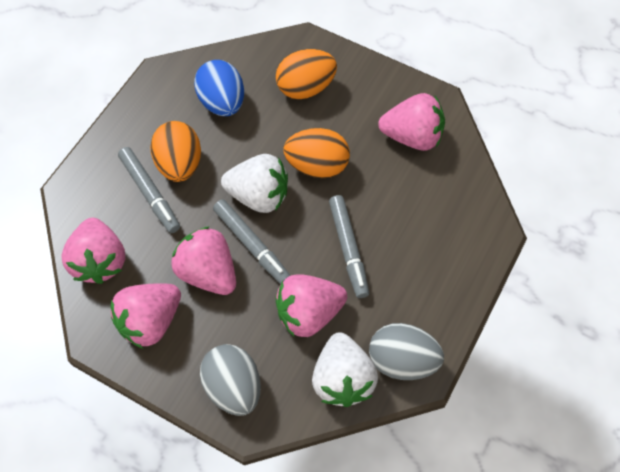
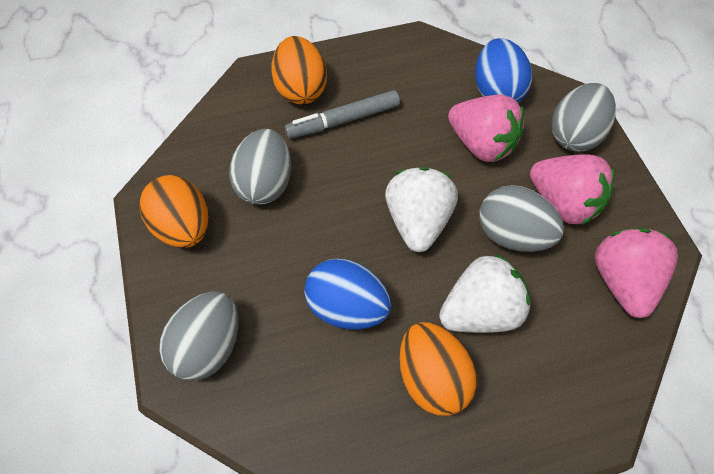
blue egg: 1 -> 2
grey egg: 2 -> 4
grey marker: 3 -> 1
pink strawberry: 5 -> 3

